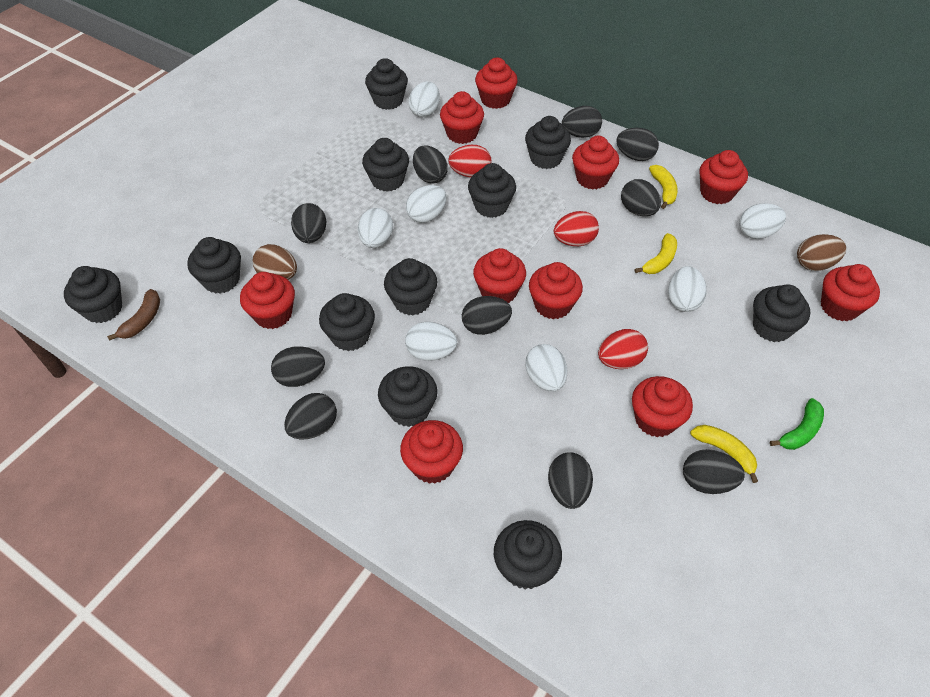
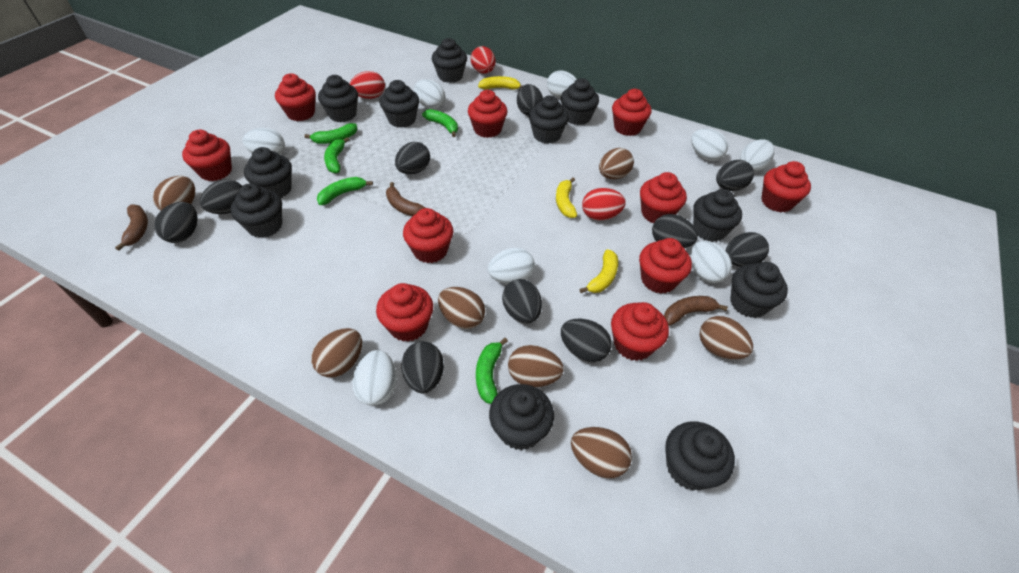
brown banana: 1 -> 3
brown egg: 2 -> 7
green banana: 1 -> 5
white egg: 7 -> 8

